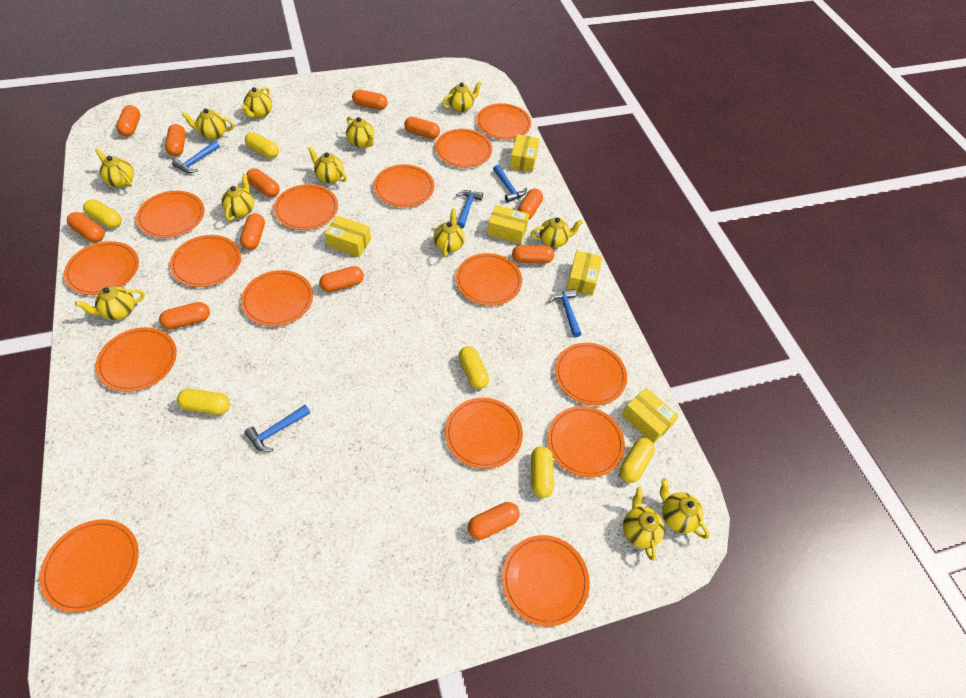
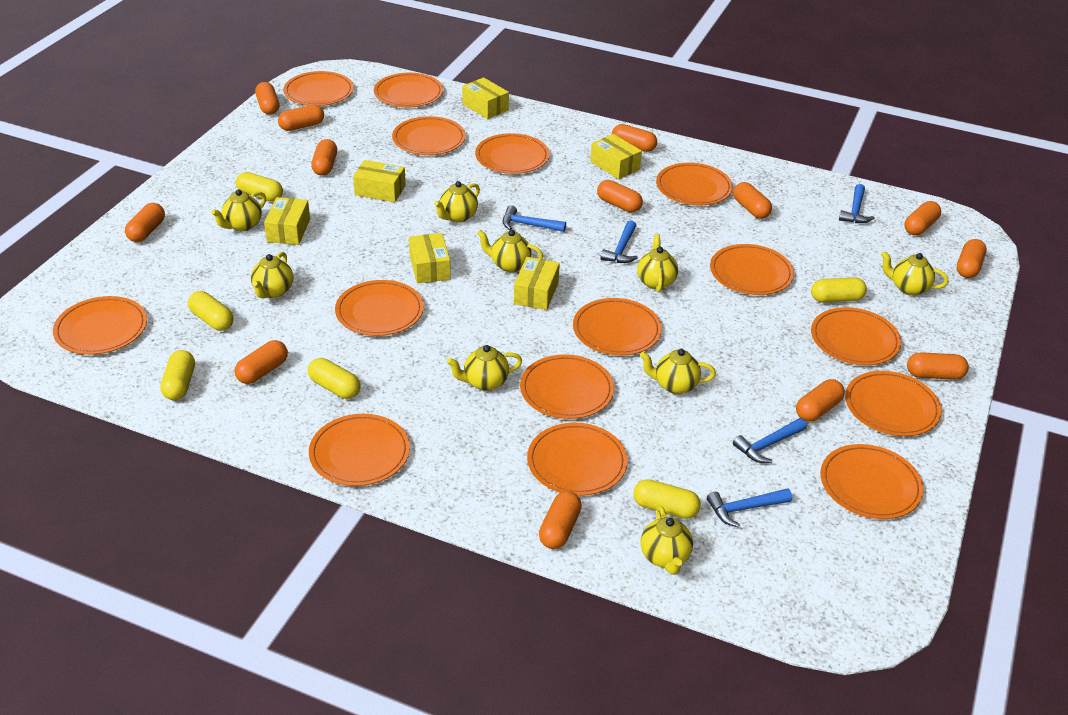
orange capsule: 12 -> 13
yellow box: 5 -> 6
yellow teapot: 12 -> 9

